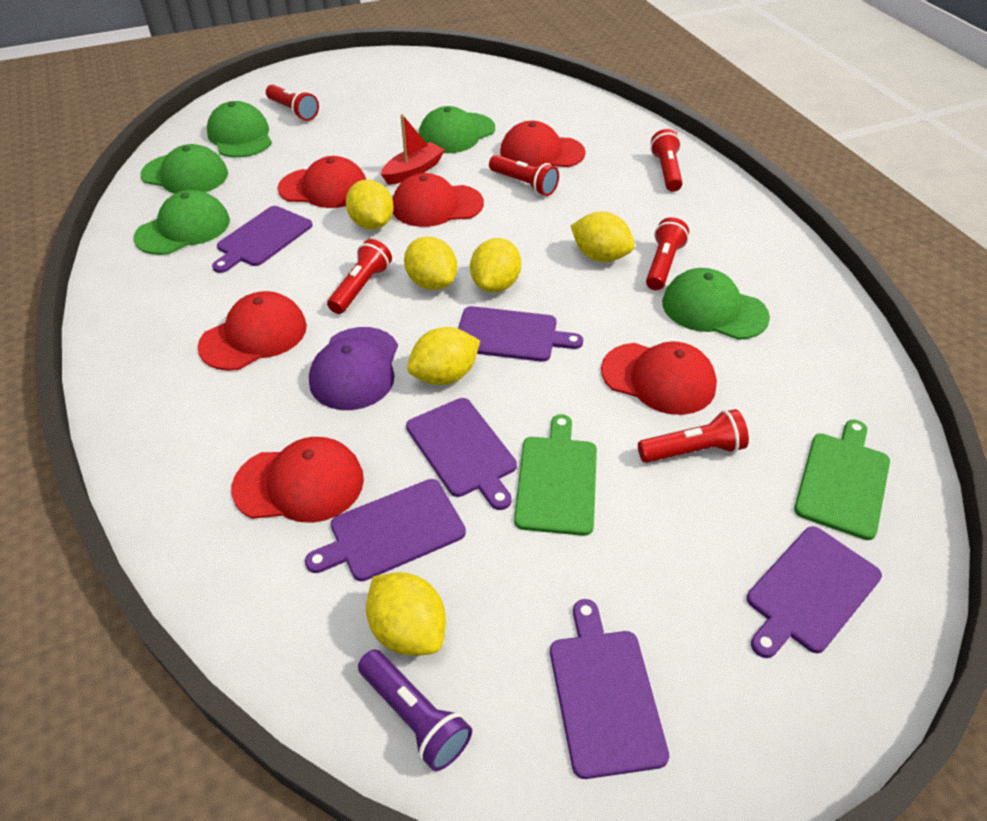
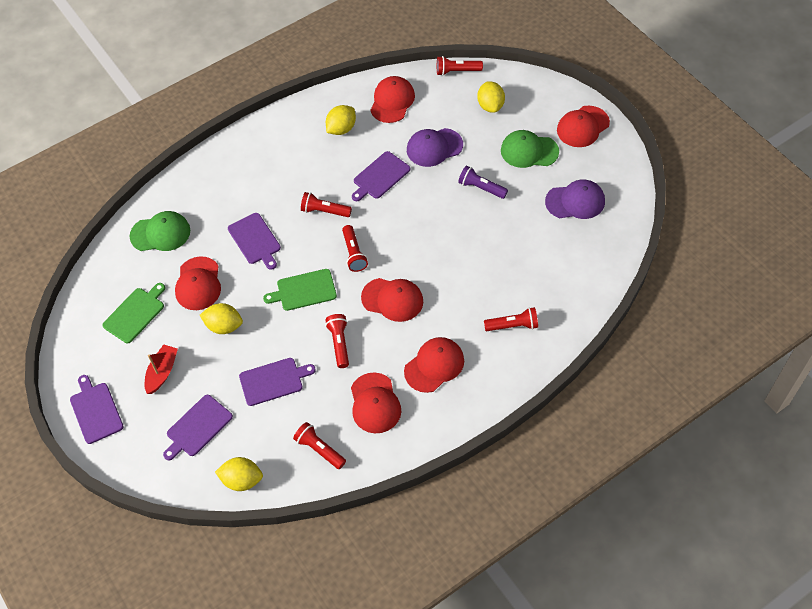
green cap: 5 -> 2
purple cap: 1 -> 2
purple cutting board: 6 -> 5
yellow lemon: 6 -> 4

